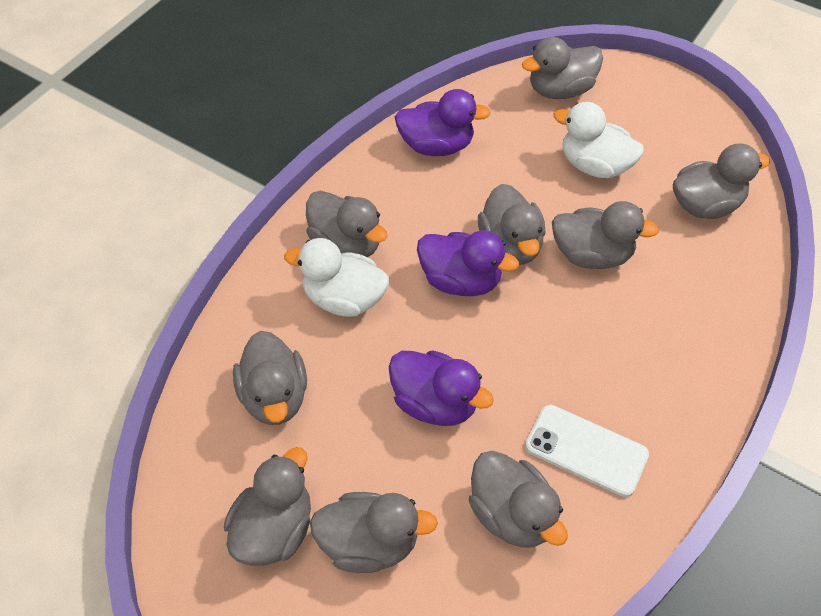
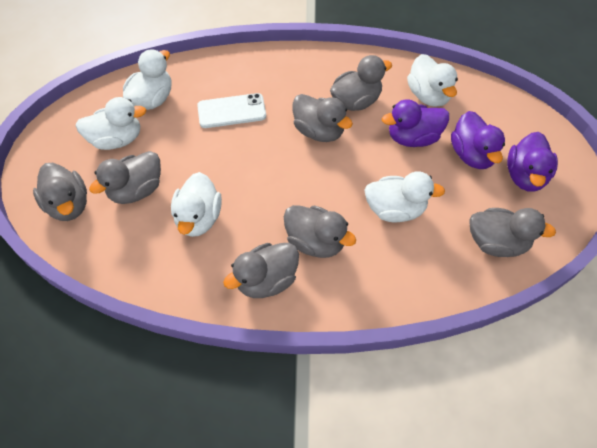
grey duck: 9 -> 7
white duck: 2 -> 5

